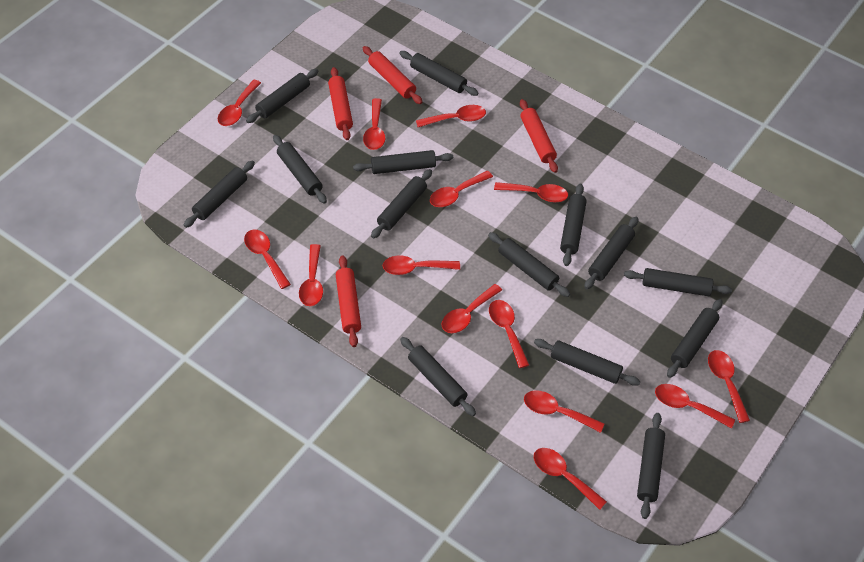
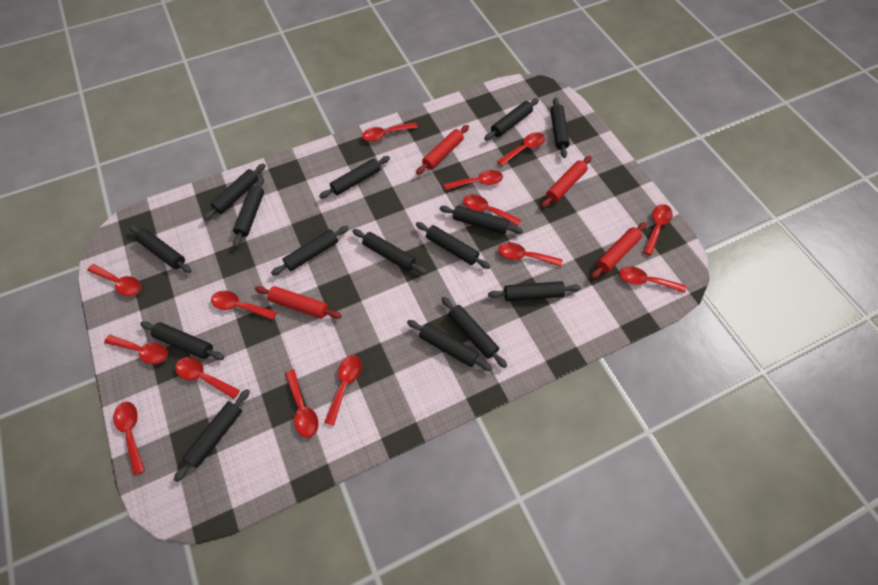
black rolling pin: 14 -> 15

